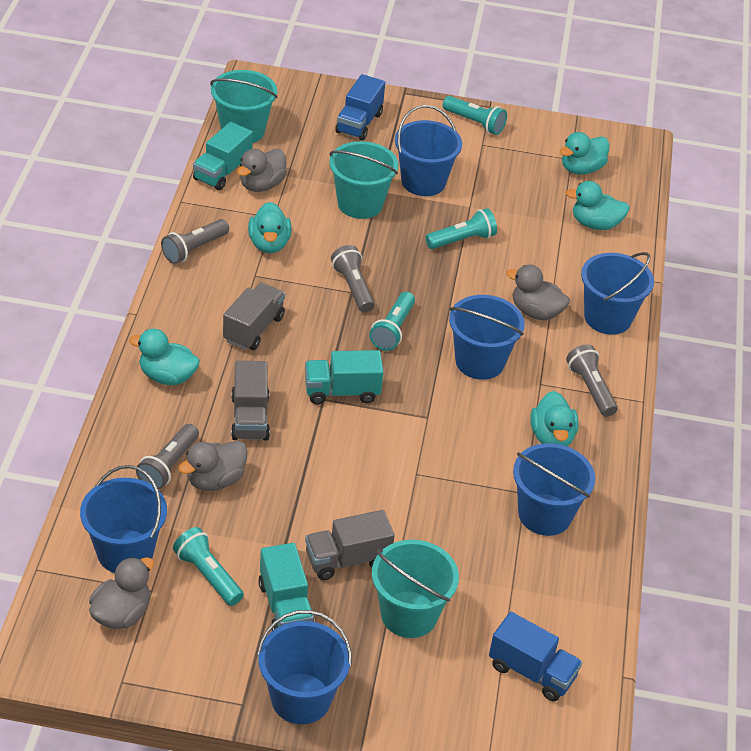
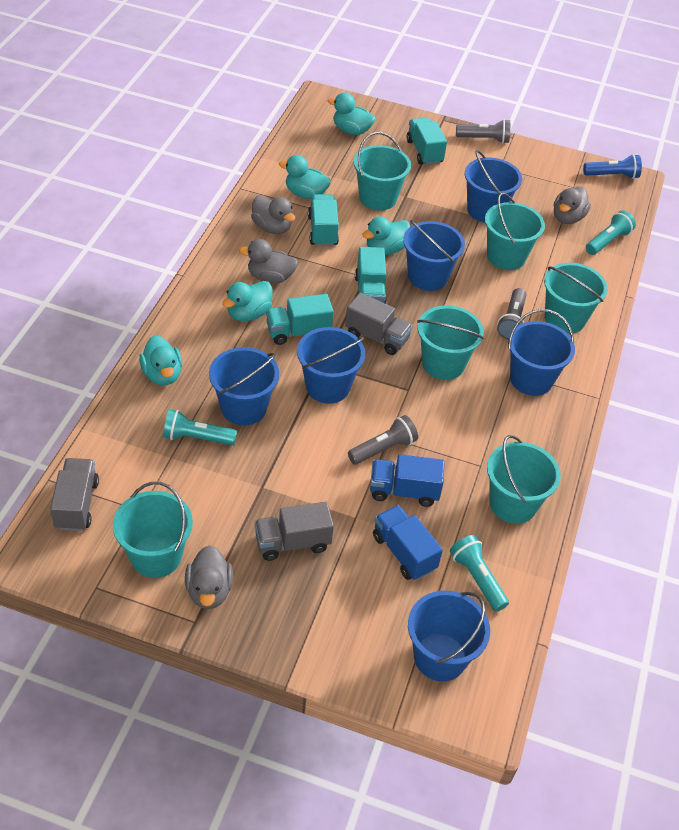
blue flashlight: 0 -> 1
grey flashlight: 4 -> 3
turquoise bucket: 3 -> 6
turquoise flashlight: 4 -> 3
turquoise truck: 3 -> 4

